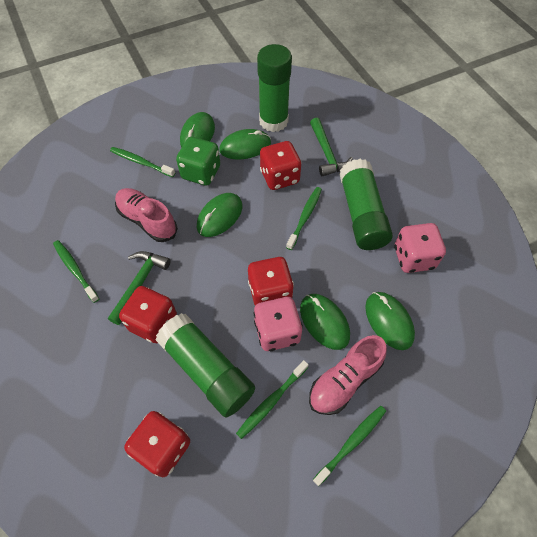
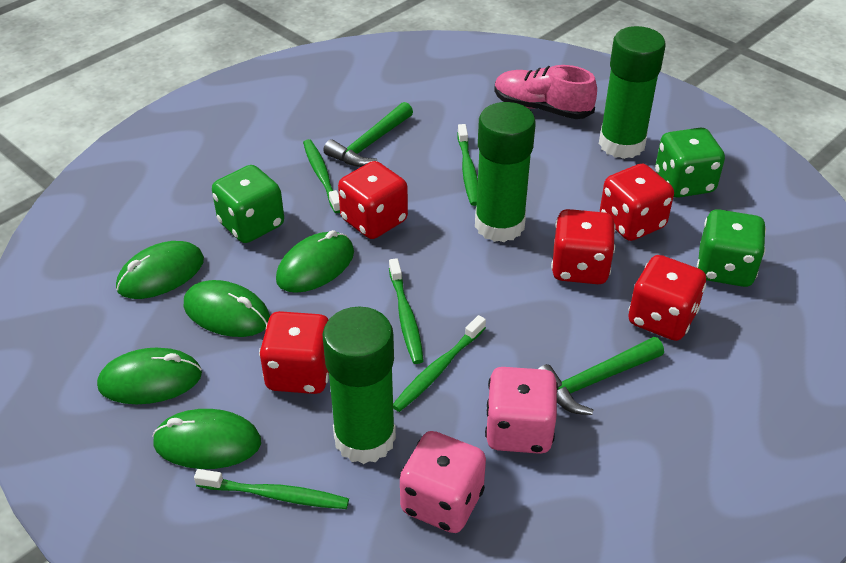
green dice: 1 -> 3
pink shoe: 2 -> 1
red dice: 4 -> 5

